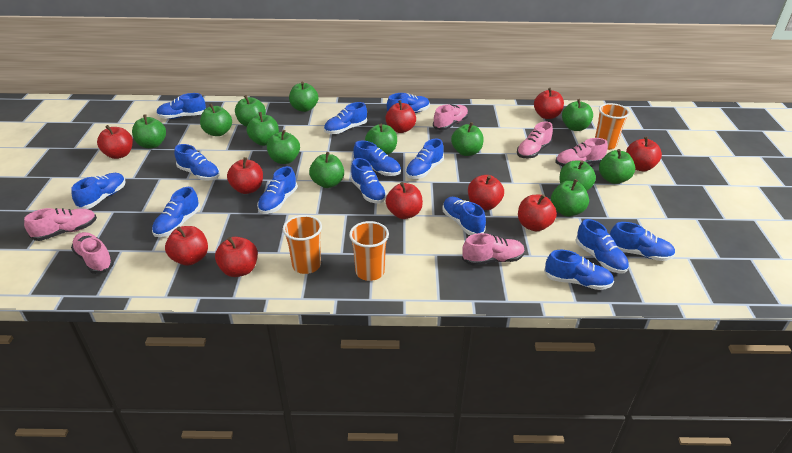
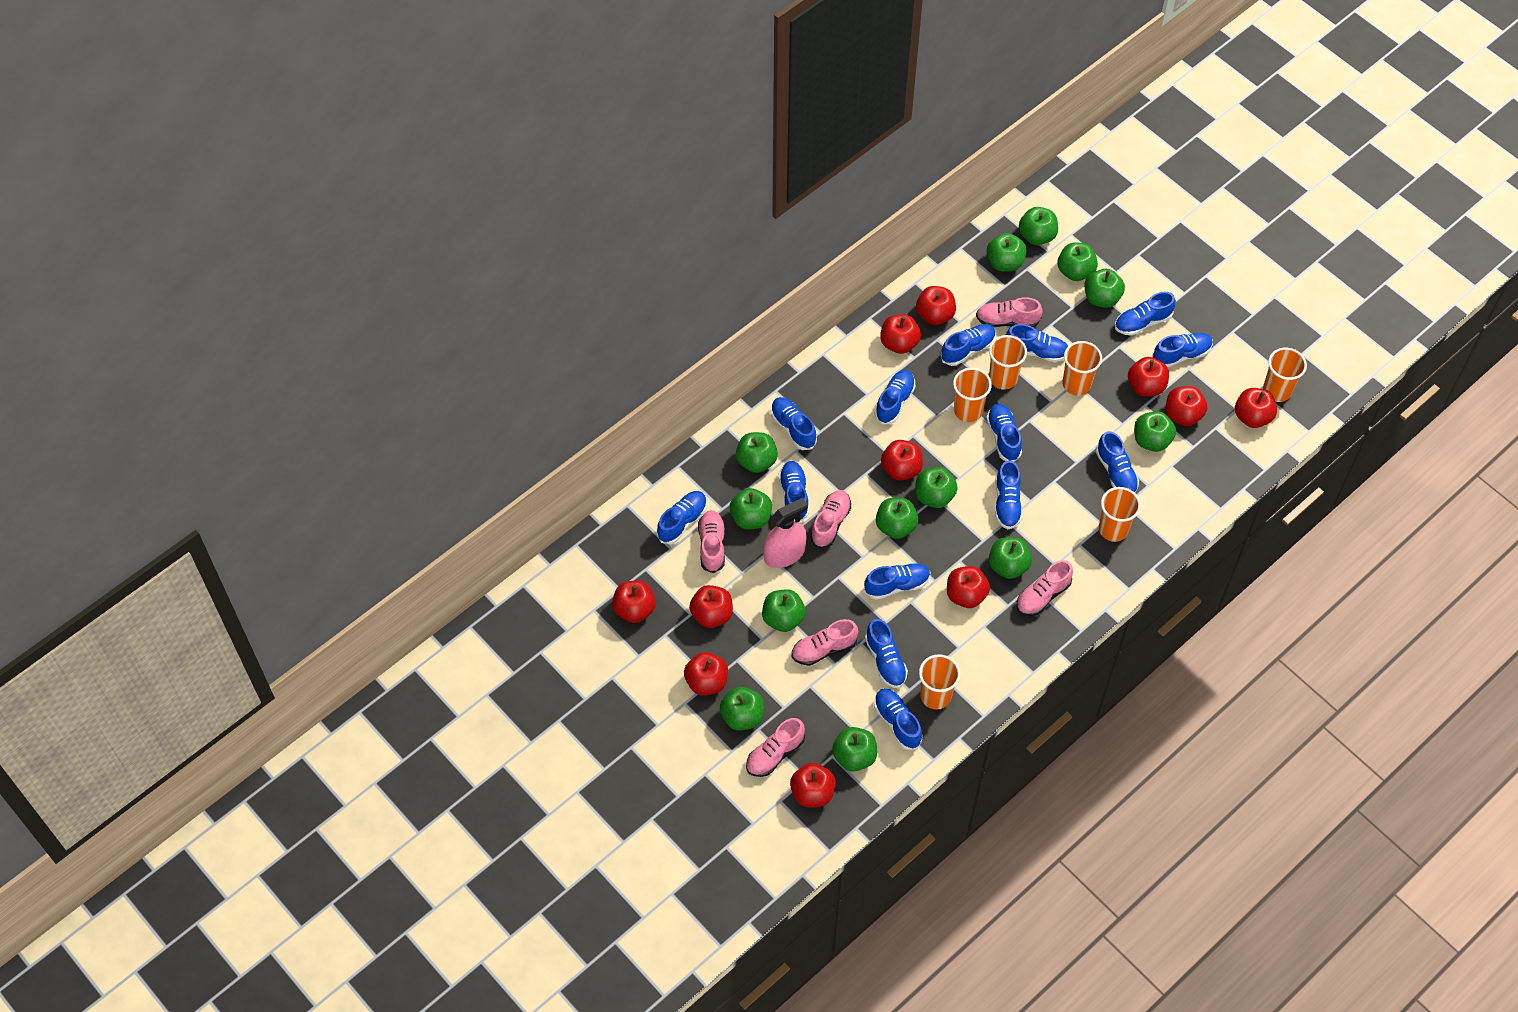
orange cup: 3 -> 6
pink spray bottle: 0 -> 1
red apple: 10 -> 11

